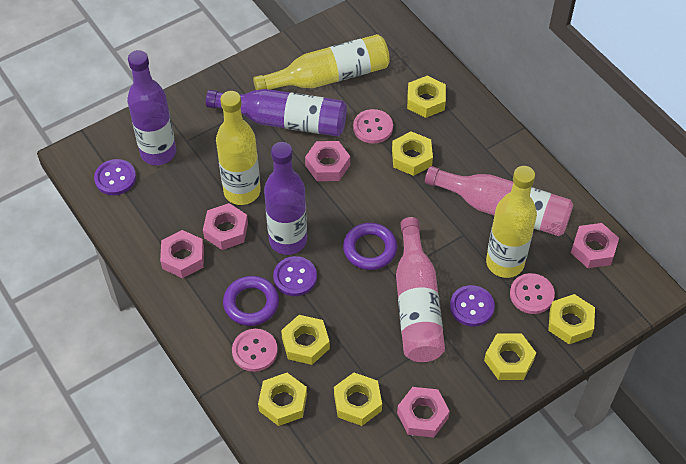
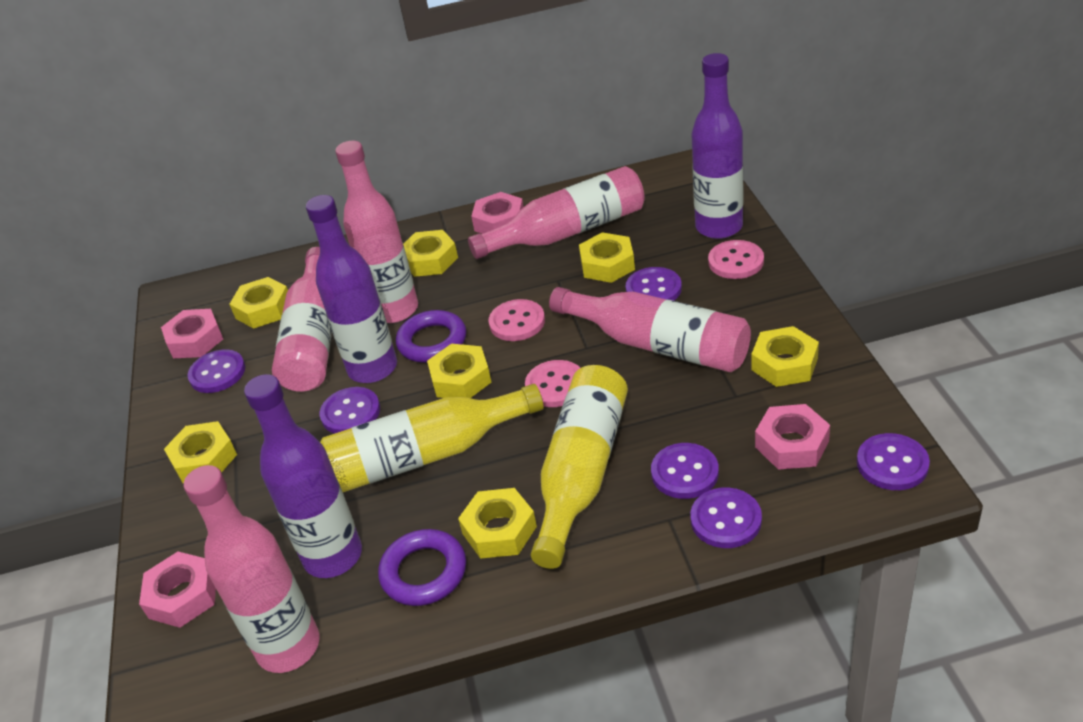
pink bottle: 2 -> 5
pink nut: 5 -> 4
purple button: 3 -> 6
yellow bottle: 3 -> 2

